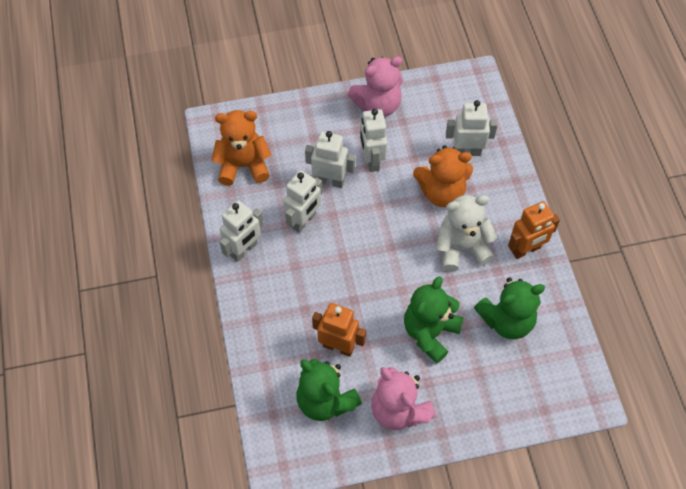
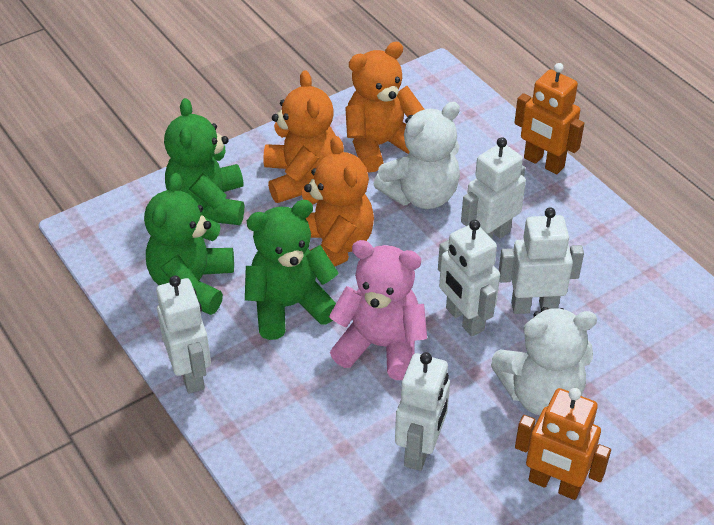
orange teddy bear: 2 -> 3
pink teddy bear: 2 -> 1
white teddy bear: 1 -> 2

